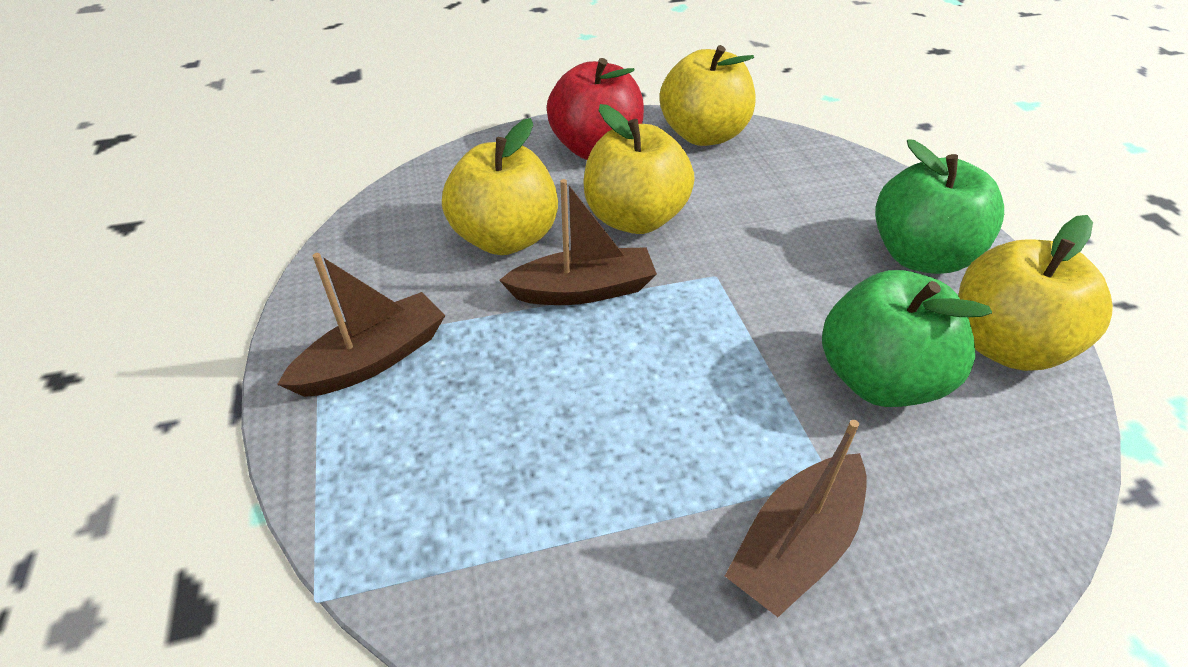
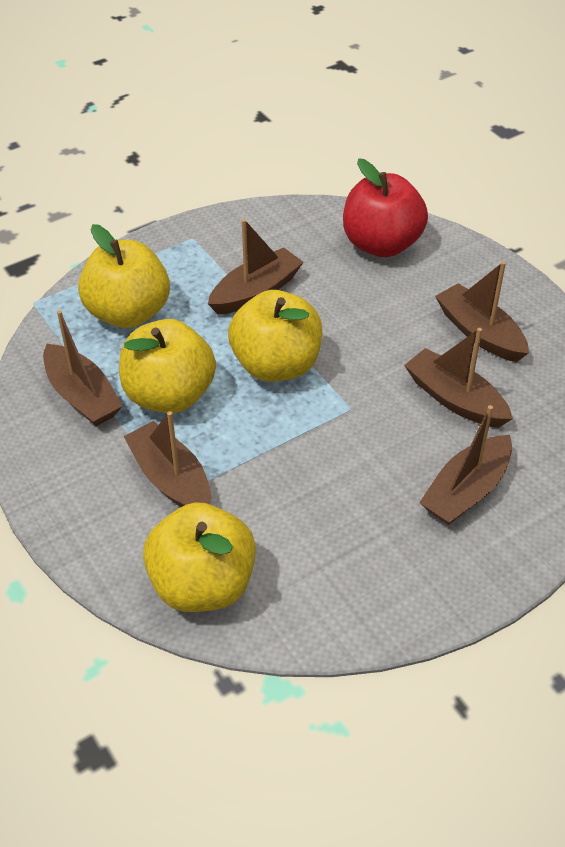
brown boat: 3 -> 6
green apple: 2 -> 0

